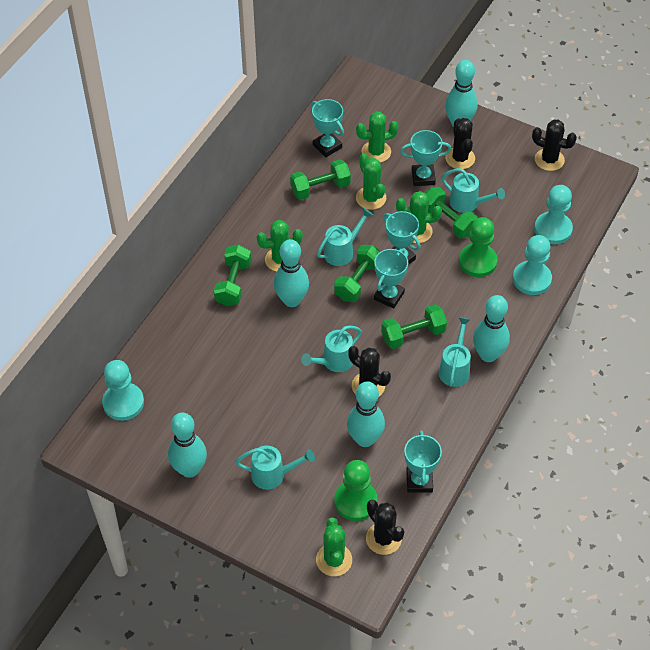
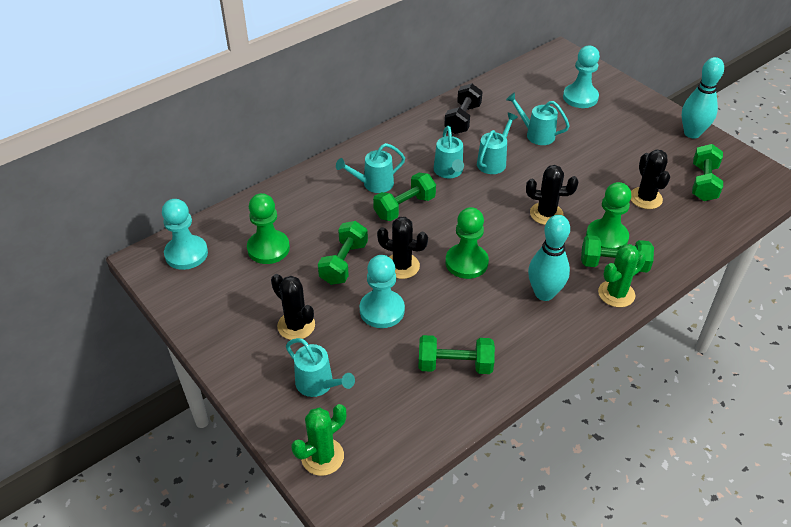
black dumbbell: 0 -> 1
green cactus: 5 -> 2
green pawn: 2 -> 3
turquoise bowling pin: 5 -> 2
turquoise trophy: 5 -> 0

